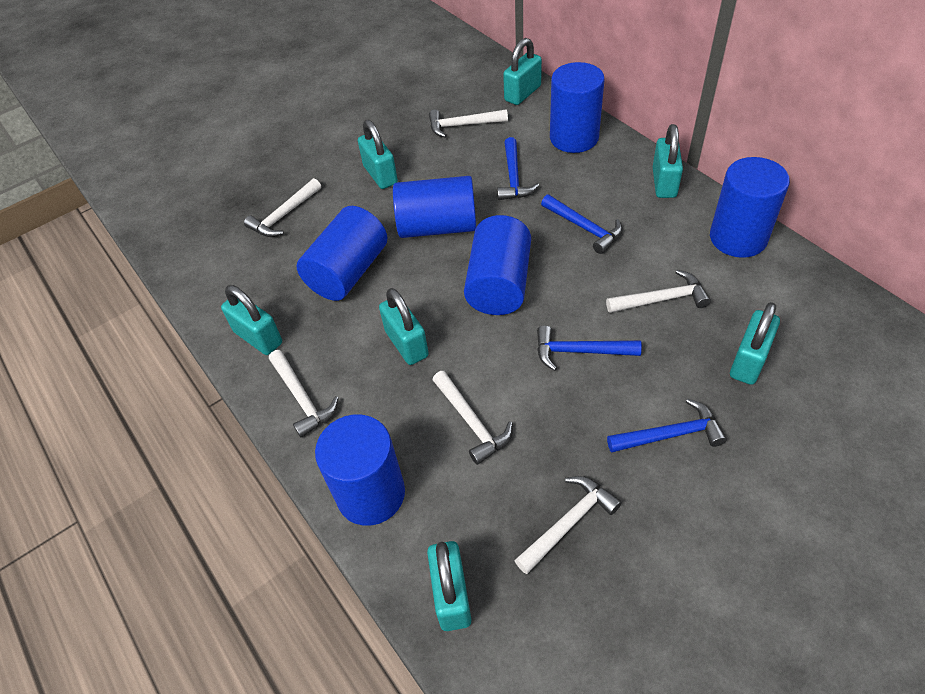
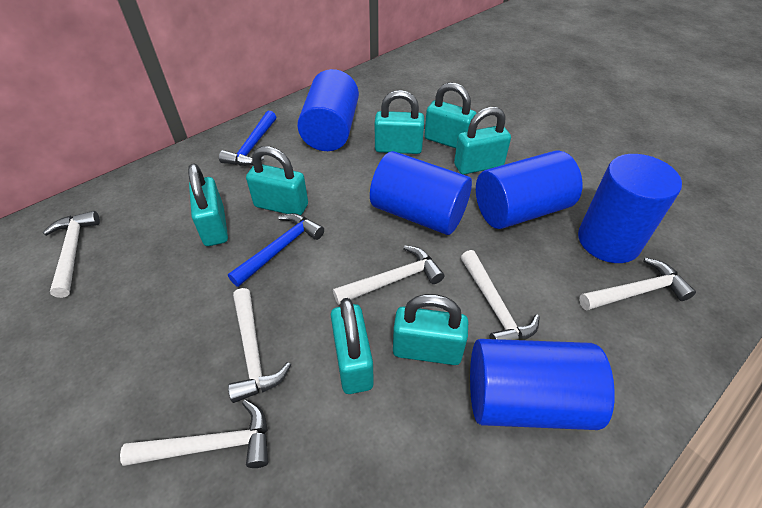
blue cylinder: 6 -> 5
blue hammer: 4 -> 2

